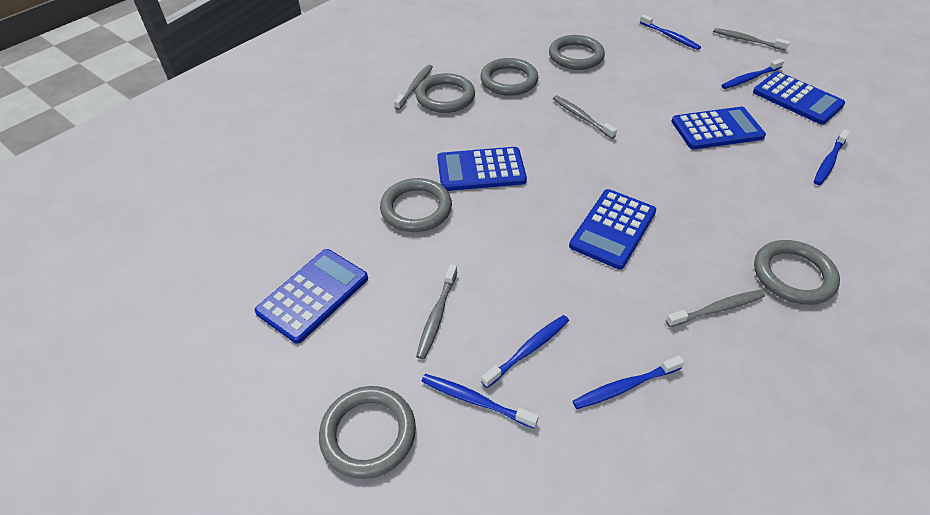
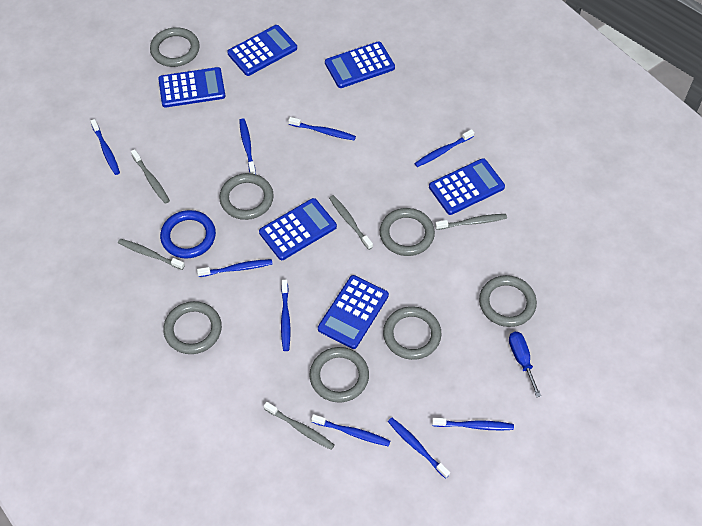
blue calculator: 5 -> 6
blue ring: 0 -> 1
blue screwdriver: 0 -> 1
blue toothbrush: 6 -> 9
grey ring: 6 -> 7

